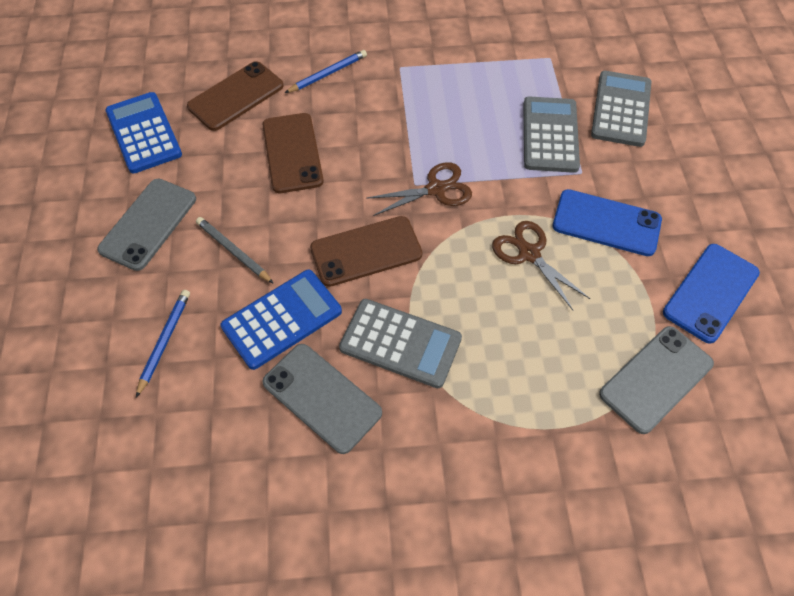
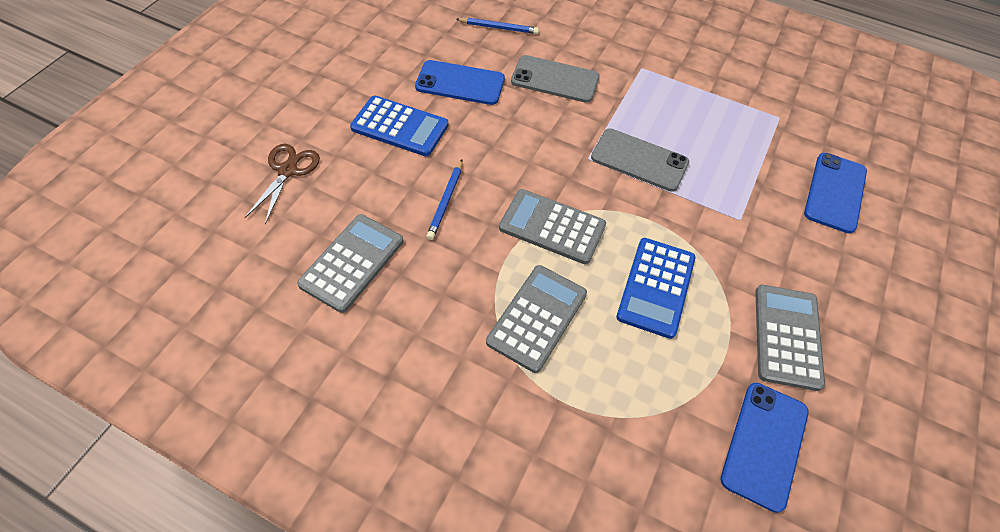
blue phone: 2 -> 3
brown phone: 3 -> 0
brown scissors: 2 -> 1
grey calculator: 3 -> 4
grey pencil: 1 -> 0
grey phone: 3 -> 2

